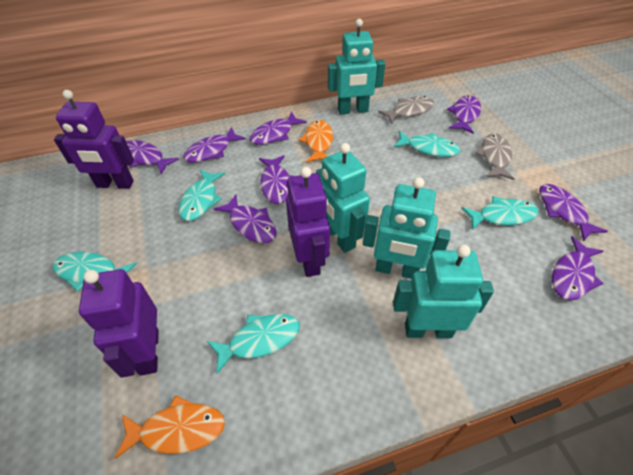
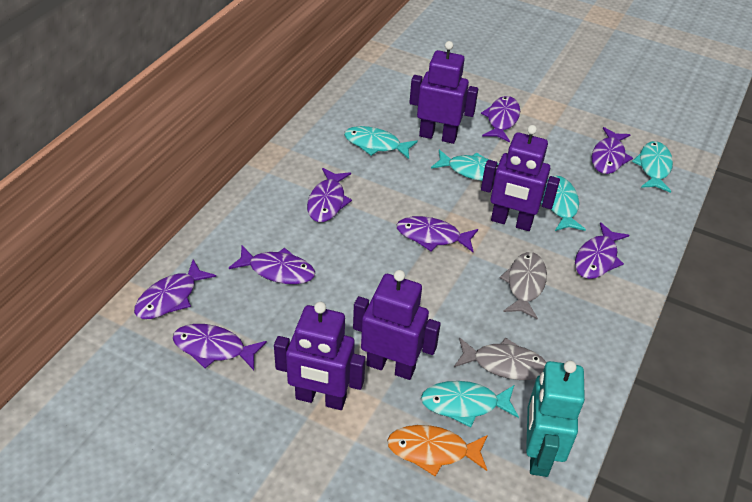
orange fish: 2 -> 1
purple robot: 3 -> 4
turquoise robot: 4 -> 1

